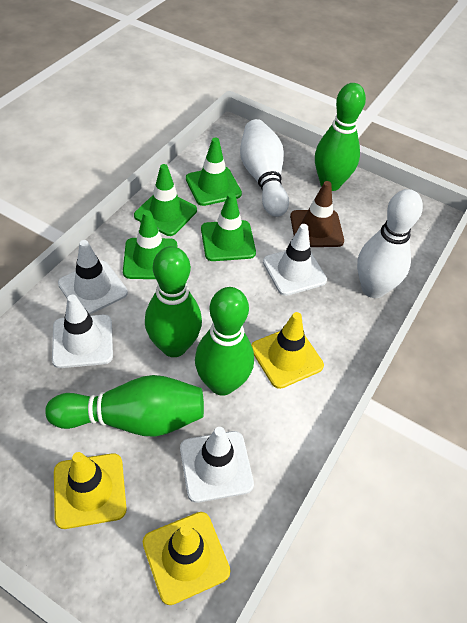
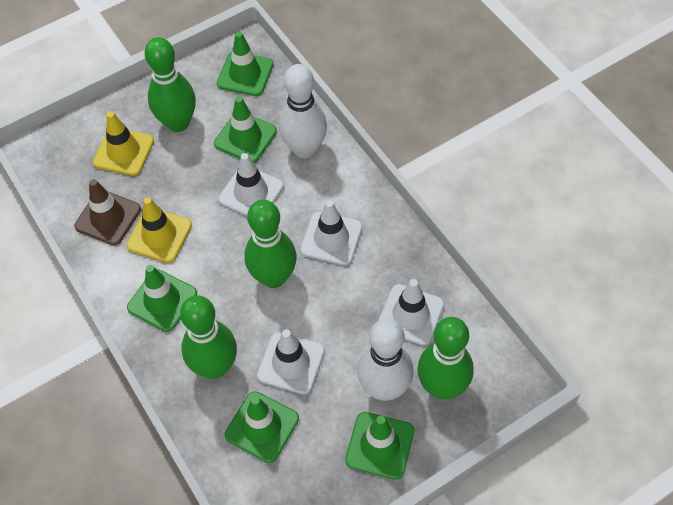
green traffic cone: 4 -> 5
yellow traffic cone: 3 -> 2

